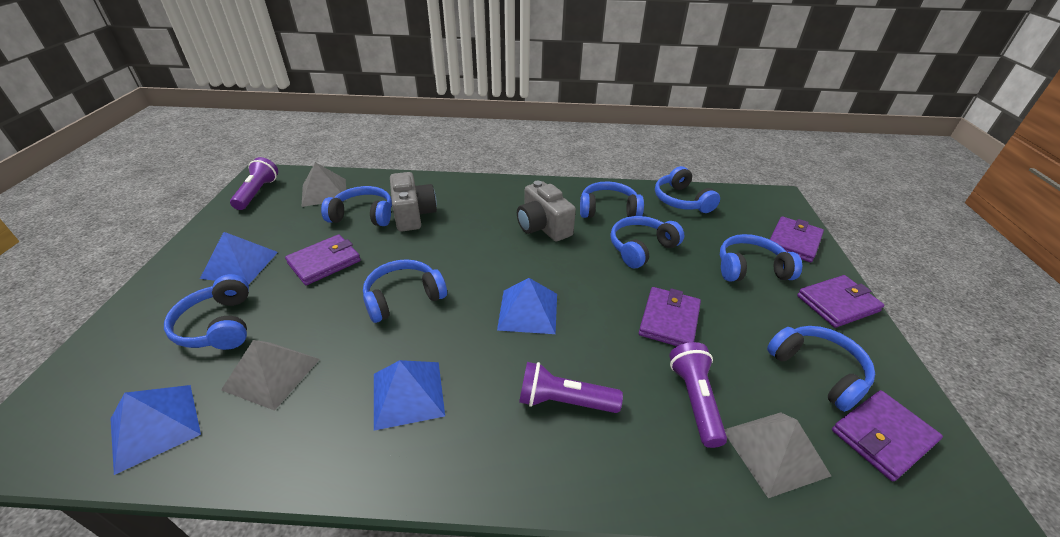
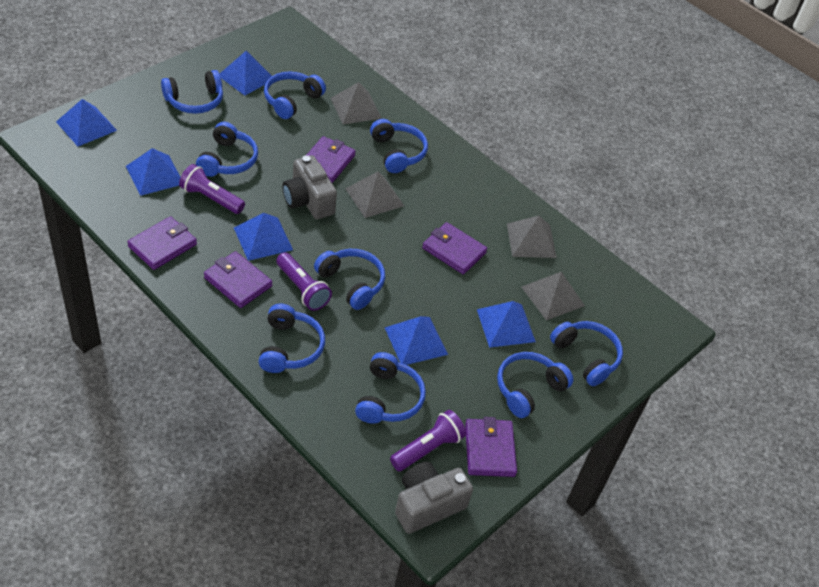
blue headphones: 8 -> 9
blue pyramid: 4 -> 6
grey pyramid: 3 -> 4

